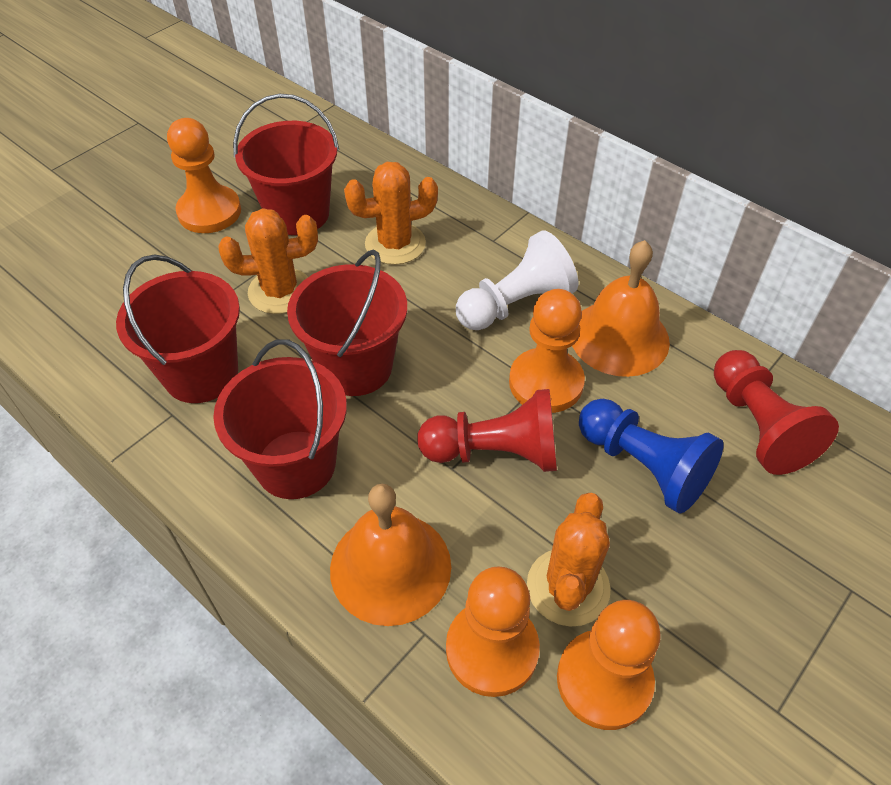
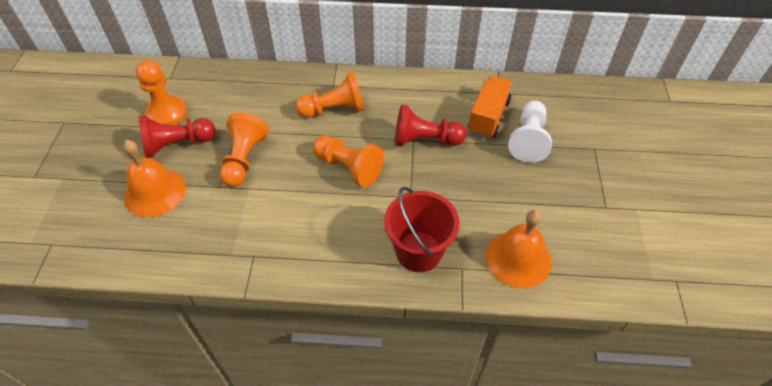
blue pawn: 1 -> 0
orange cactus: 3 -> 0
orange truck: 0 -> 1
red bucket: 4 -> 1

